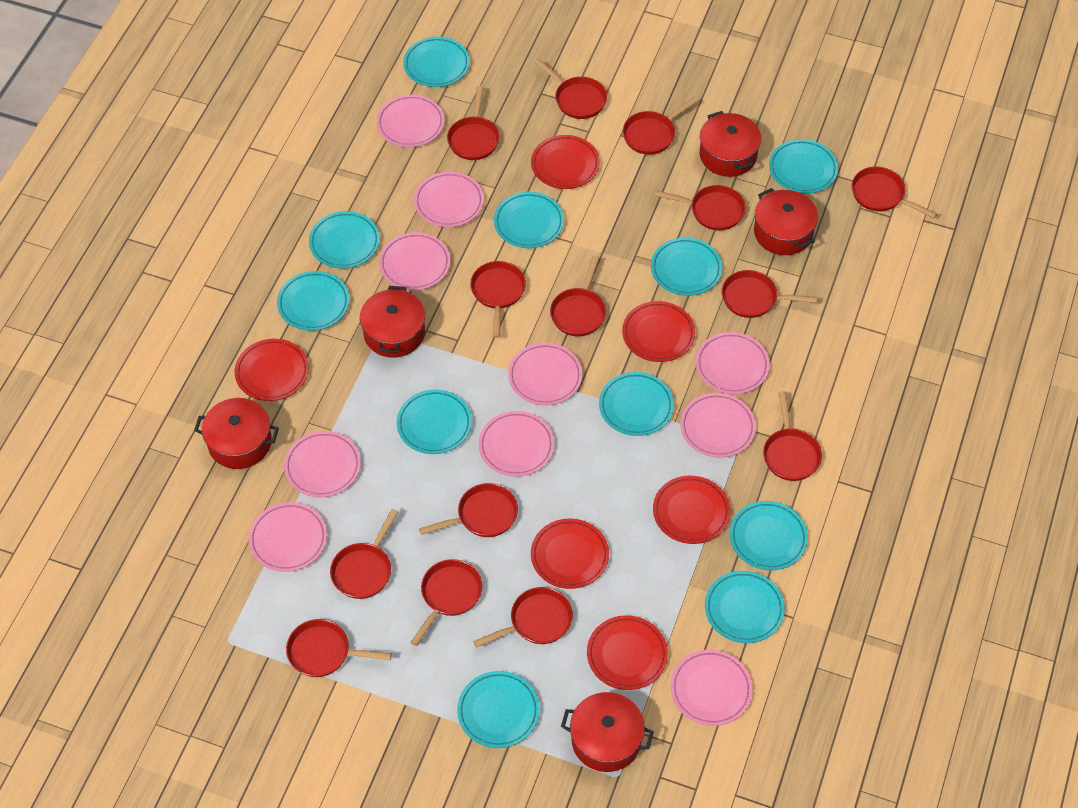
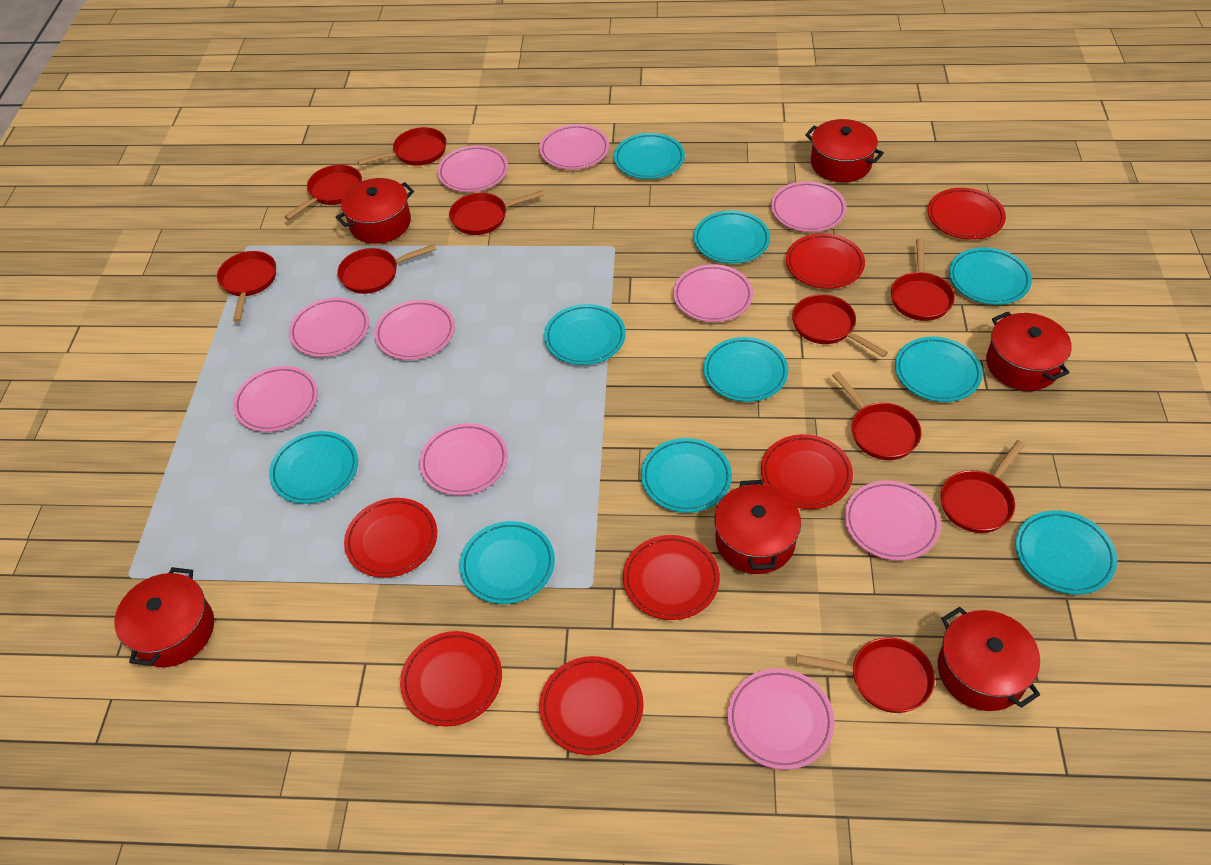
red pan: 14 -> 10
red plate: 6 -> 7
red pot: 5 -> 6
turquoise plate: 11 -> 10

